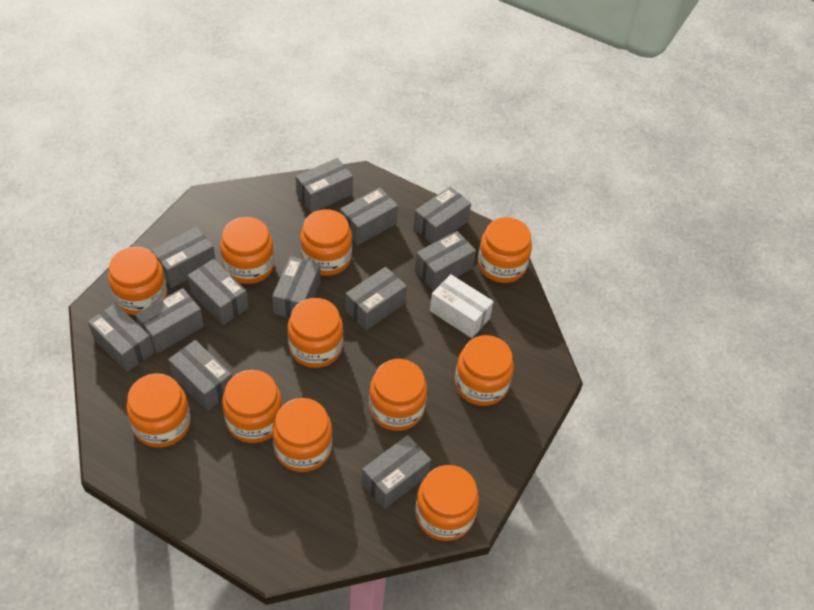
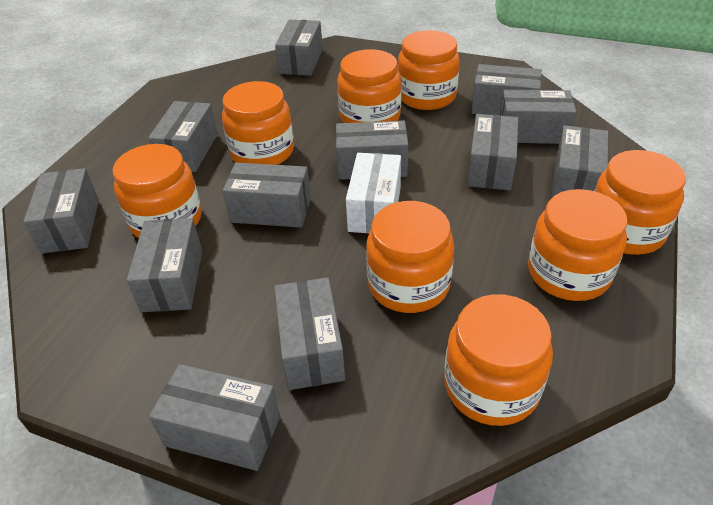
orange jar: 11 -> 8

